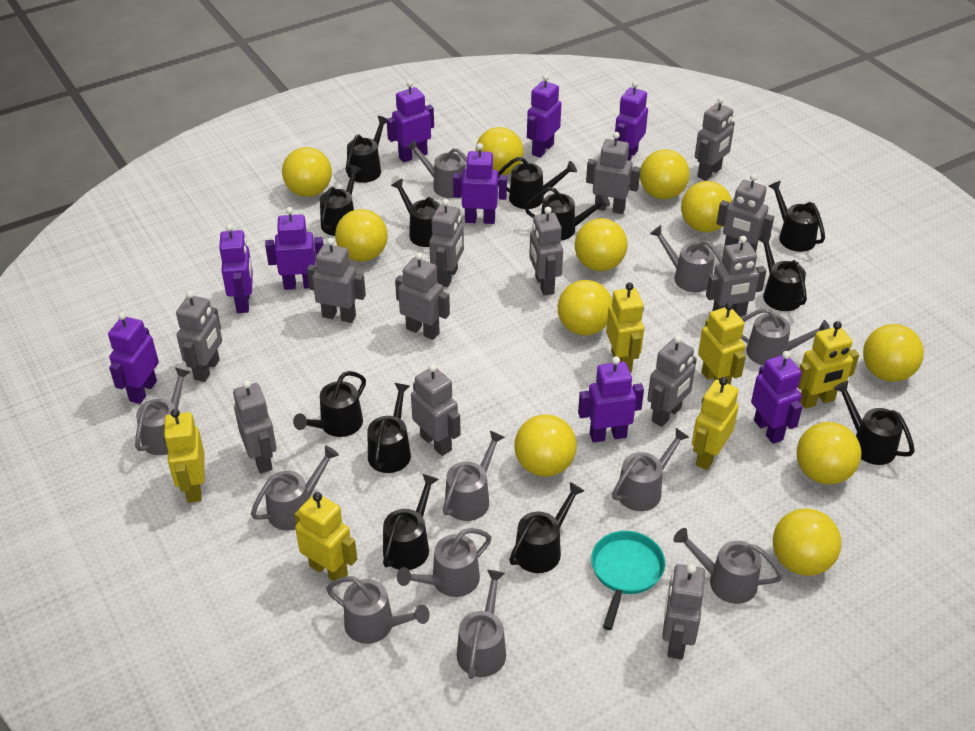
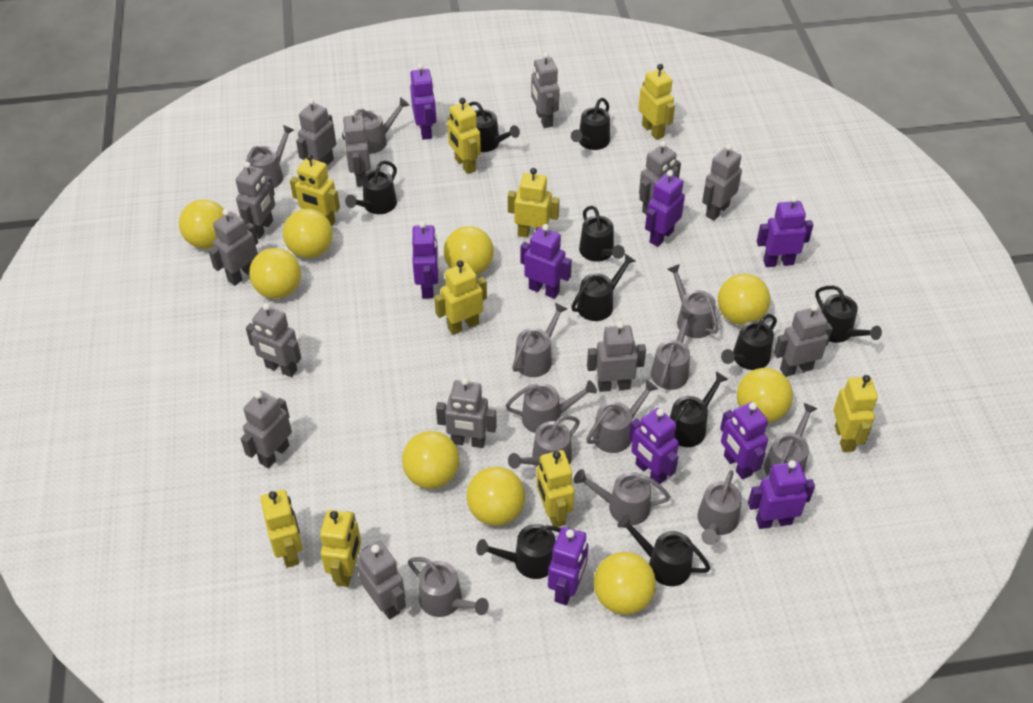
black watering can: 12 -> 10
grey watering can: 11 -> 12
turquoise pan: 1 -> 0
yellow ball: 11 -> 9
yellow robot: 6 -> 9

